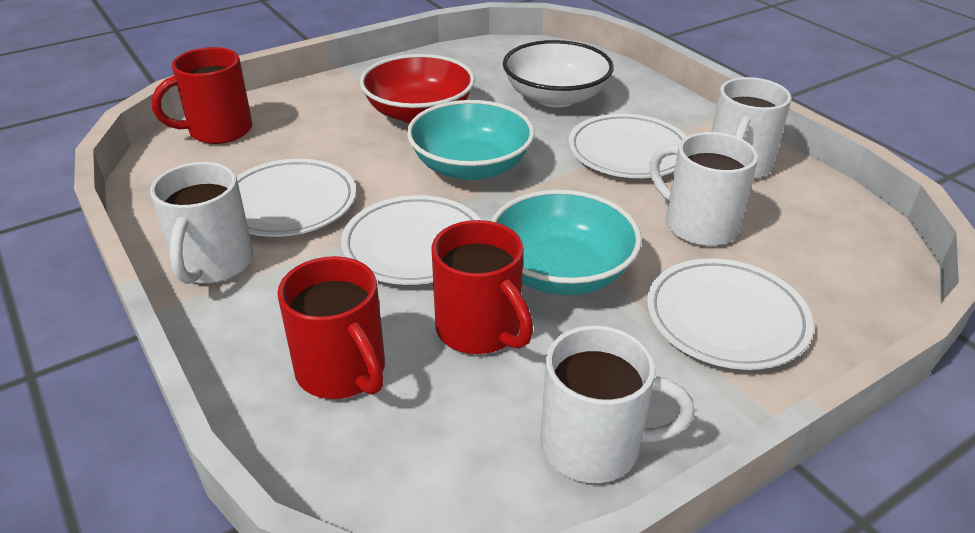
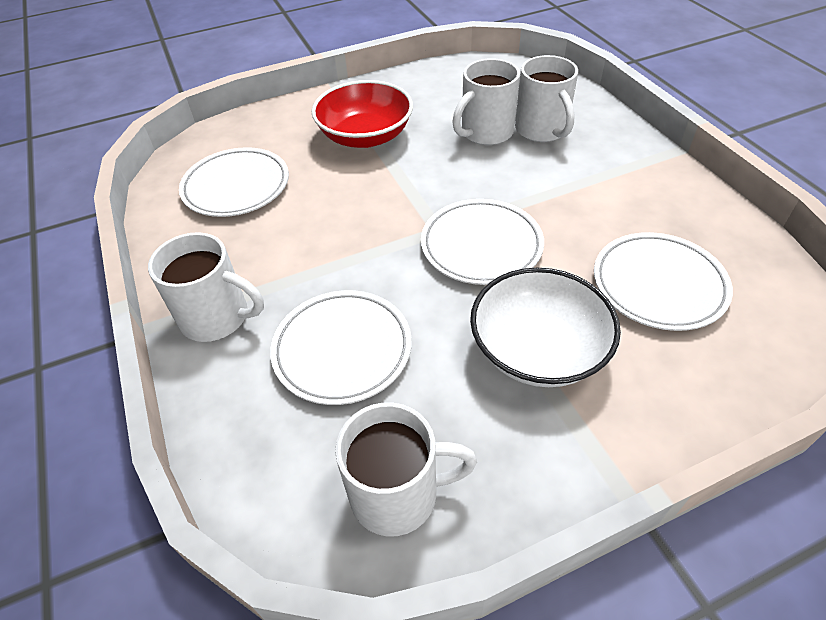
red mug: 3 -> 0
turquoise bowl: 2 -> 0

